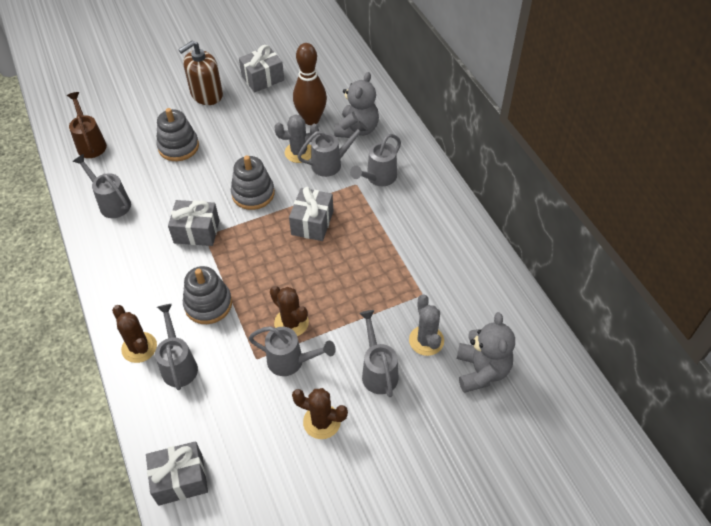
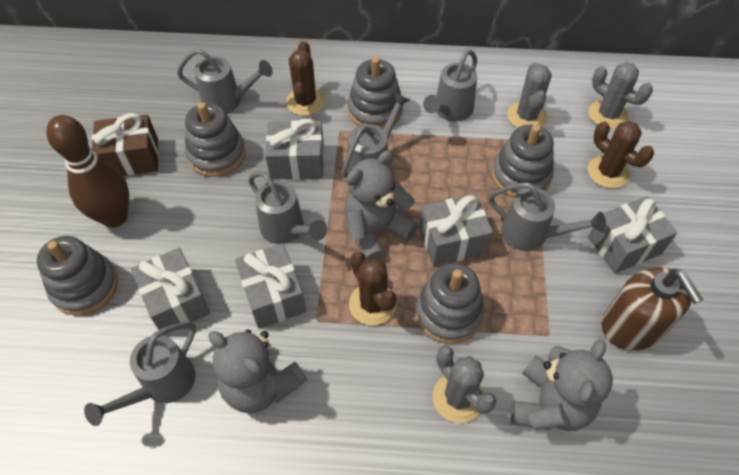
brown gift: 0 -> 1
brown watering can: 1 -> 0
grey cactus: 2 -> 3
grey gift: 4 -> 5
grey stacking toy: 3 -> 5
grey teddy bear: 2 -> 3

